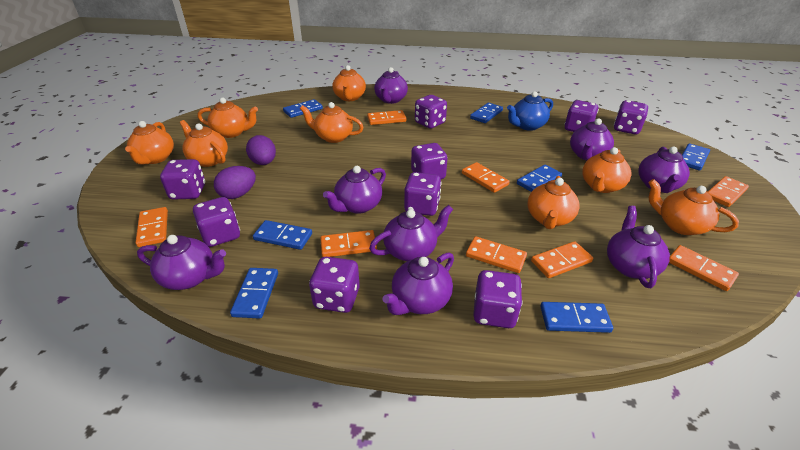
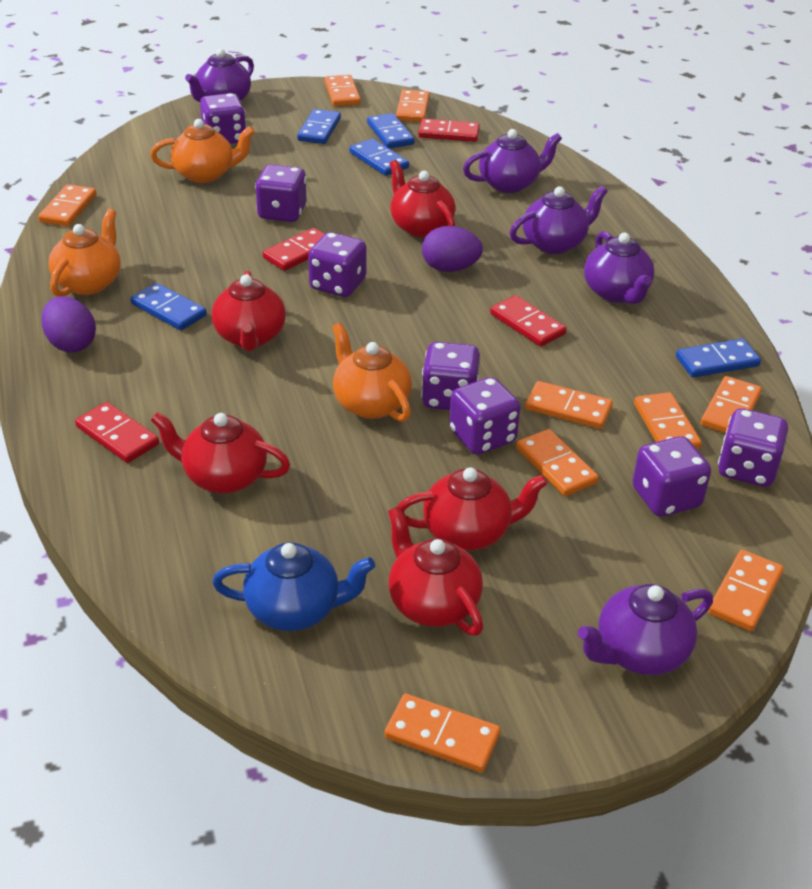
blue domino: 7 -> 5
orange domino: 8 -> 9
orange teapot: 8 -> 3
purple dice: 9 -> 7
purple teapot: 8 -> 5
red domino: 0 -> 4
red teapot: 0 -> 5

